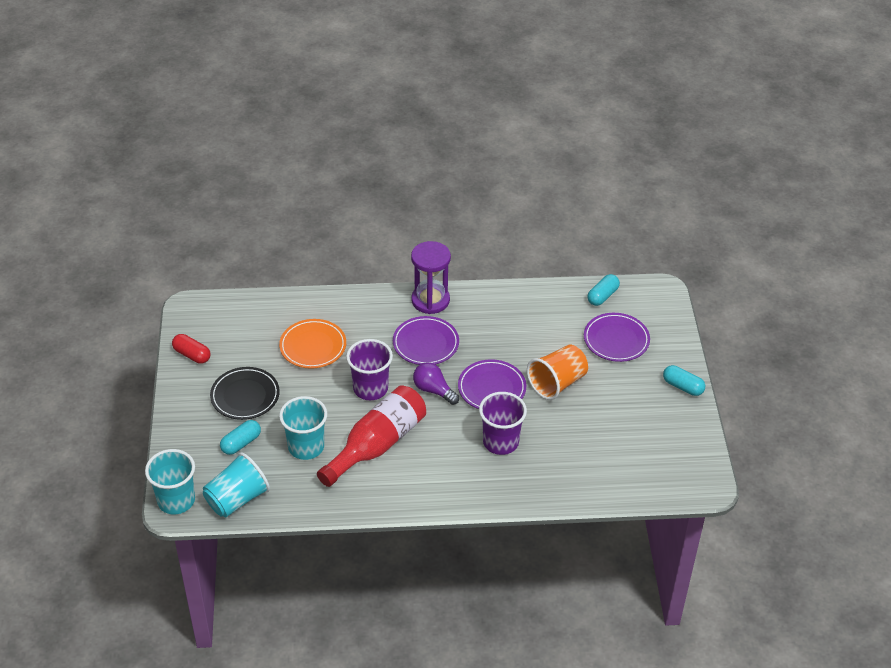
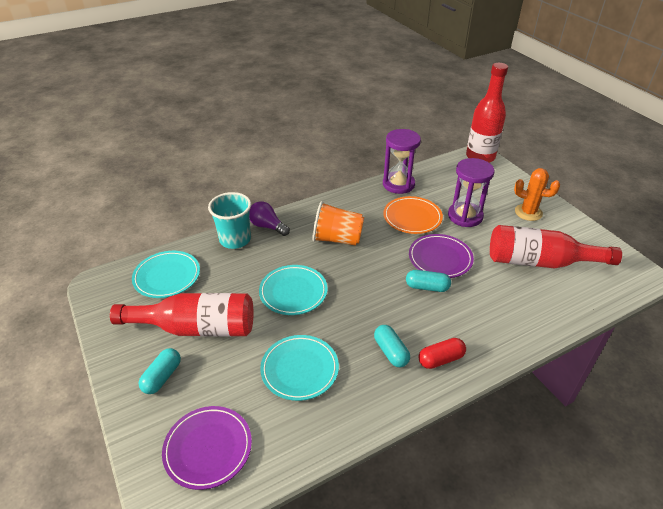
black plate: 1 -> 0
orange cactus: 0 -> 1
purple cup: 2 -> 0
purple hourglass: 1 -> 2
purple plate: 3 -> 2
red bottle: 1 -> 3
turquoise cup: 3 -> 1
turquoise plate: 0 -> 3

